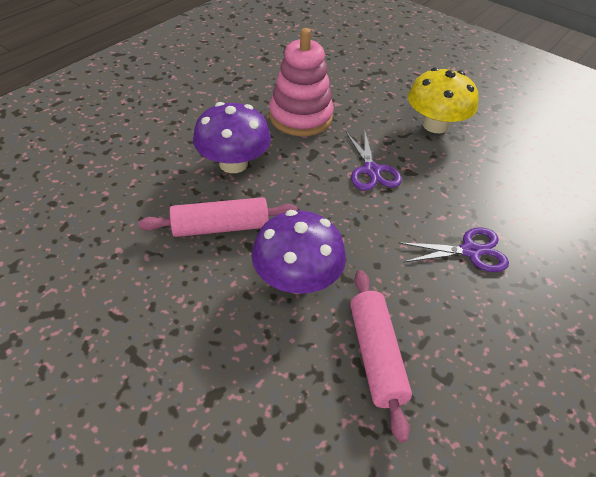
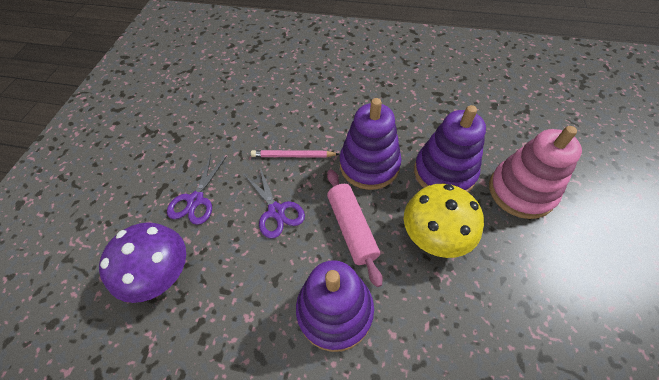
pink pencil: 0 -> 1
pink rolling pin: 2 -> 1
purple mushroom: 2 -> 1
purple stacking toy: 0 -> 3

